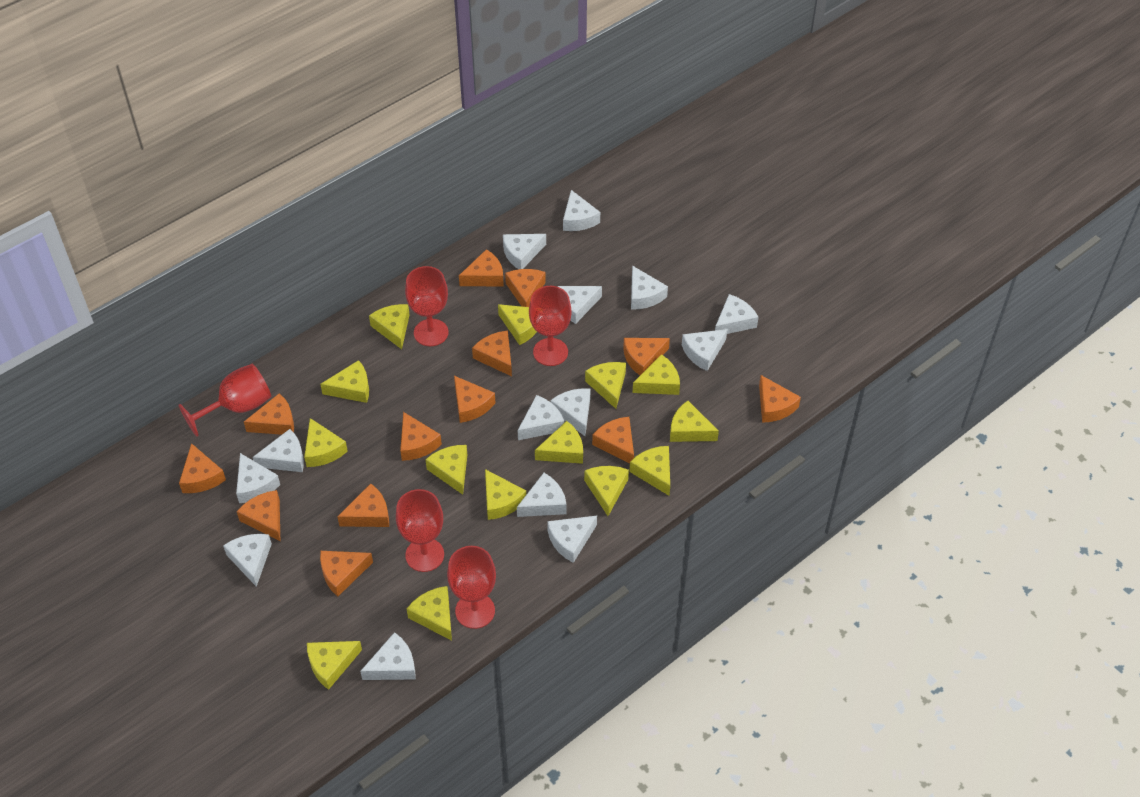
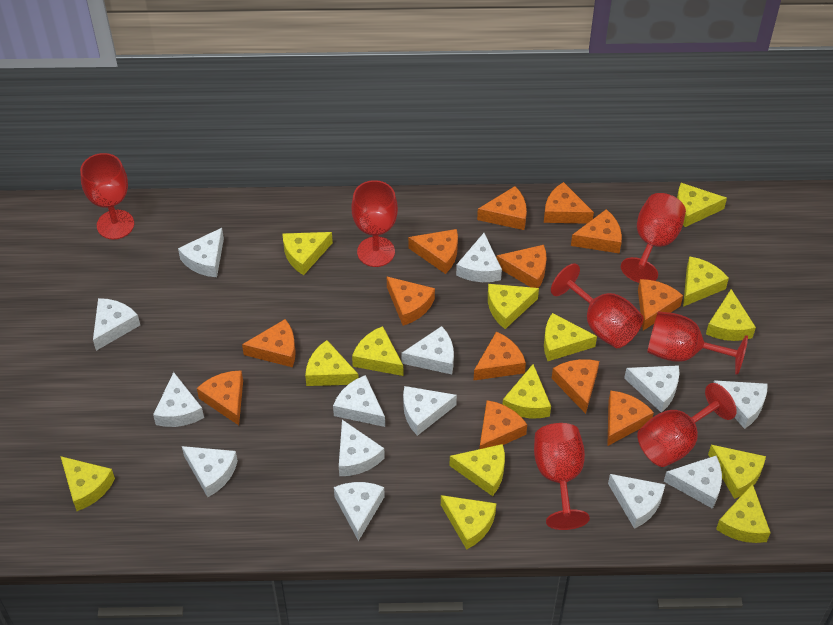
red goblet: 5 -> 7

